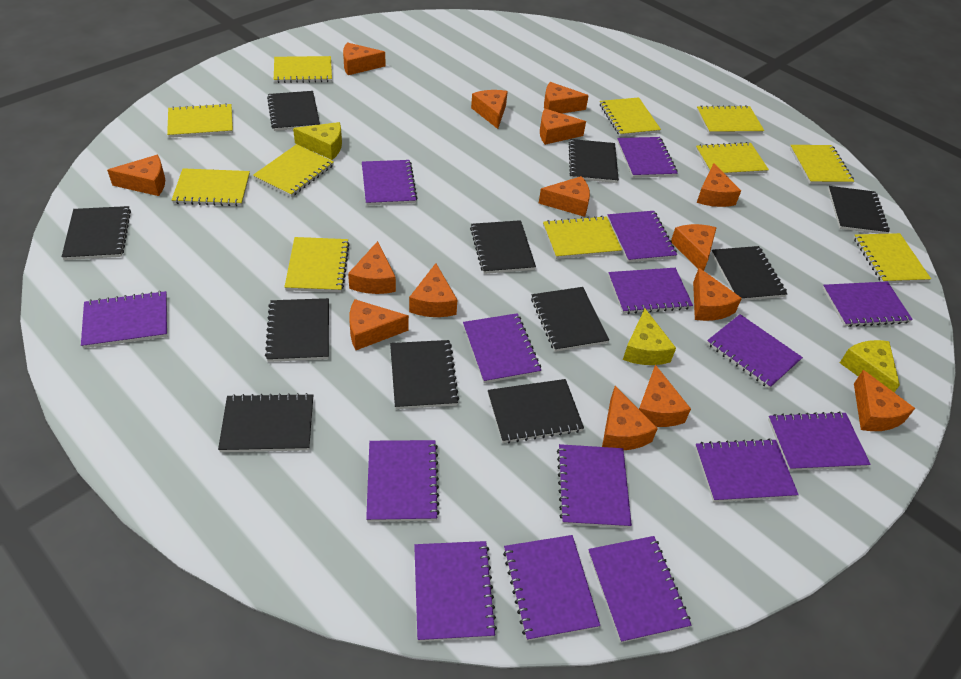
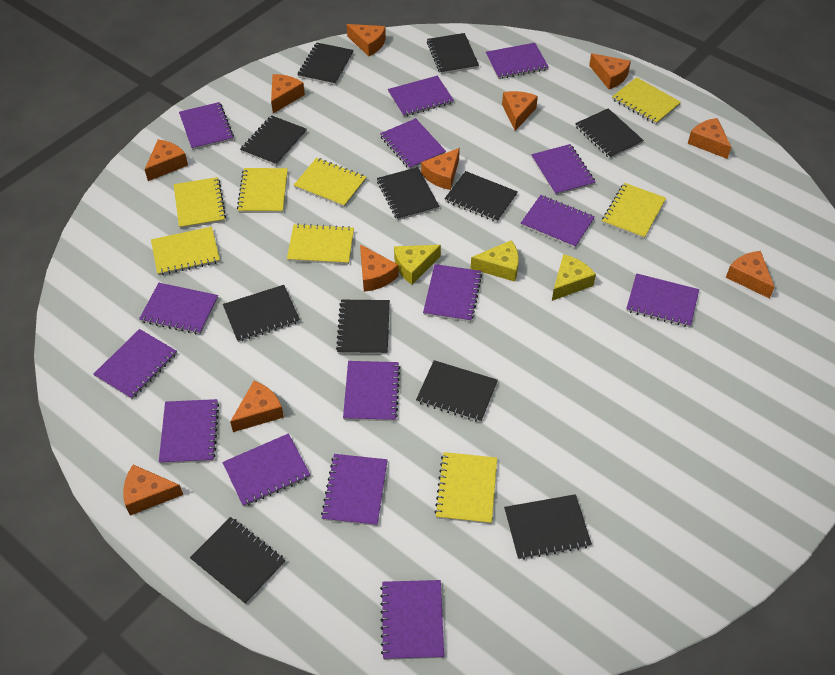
orange cheese: 15 -> 11
yellow notebook: 11 -> 8

